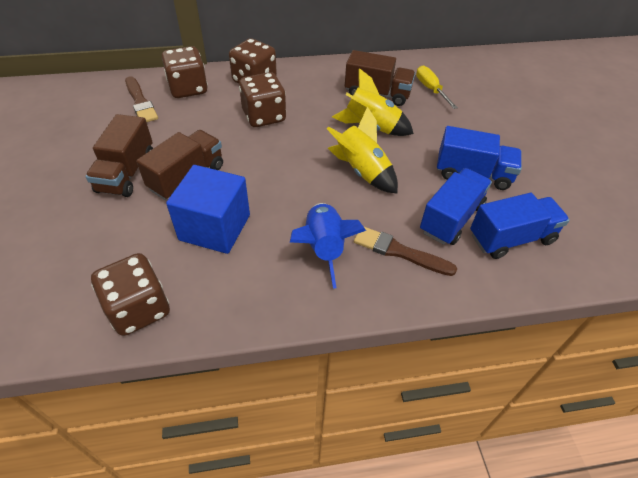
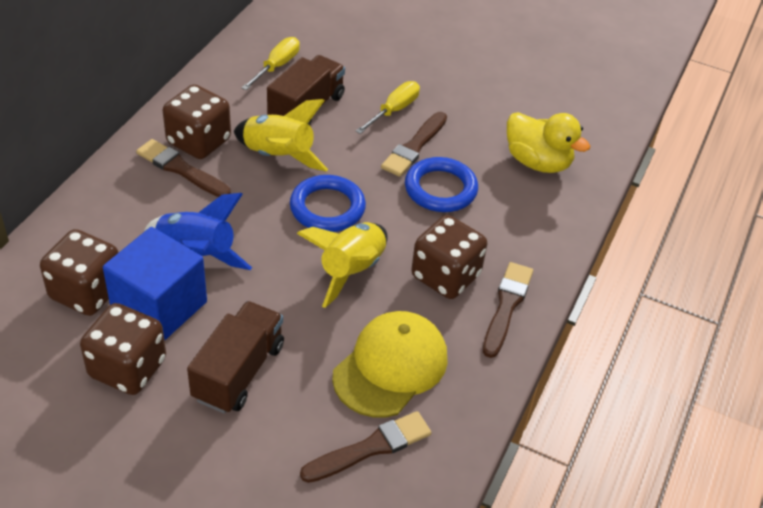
blue ring: 0 -> 2
blue truck: 3 -> 0
brown brush: 2 -> 4
brown truck: 3 -> 2
yellow cap: 0 -> 1
yellow duck: 0 -> 1
yellow screwdriver: 1 -> 2

